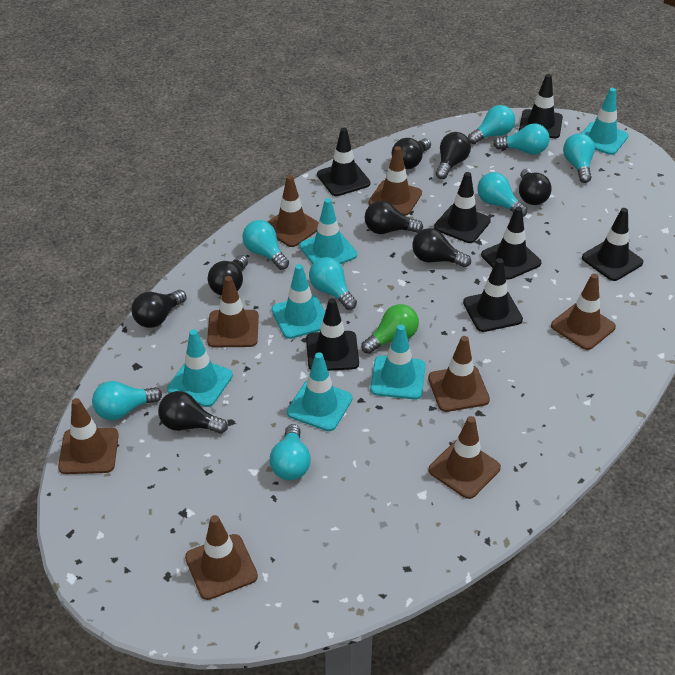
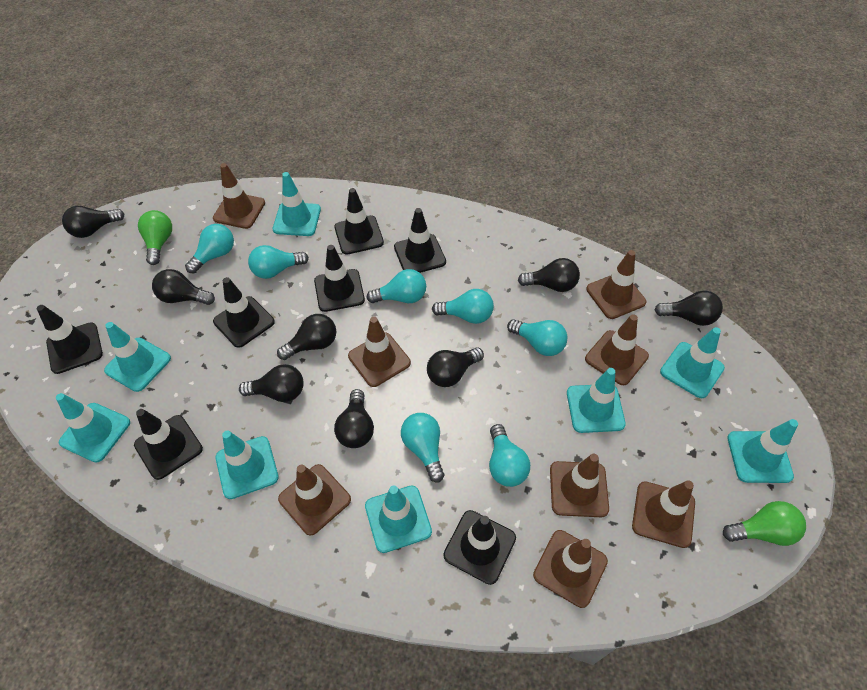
green light bulb: 1 -> 2
turquoise light bulb: 8 -> 7
turquoise traffic cone: 6 -> 8

